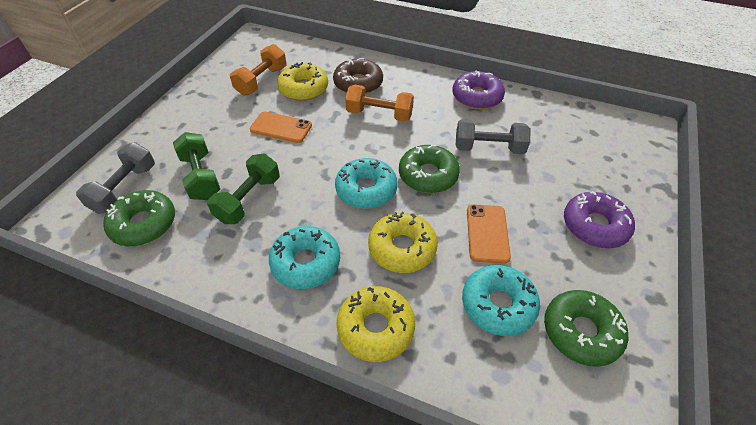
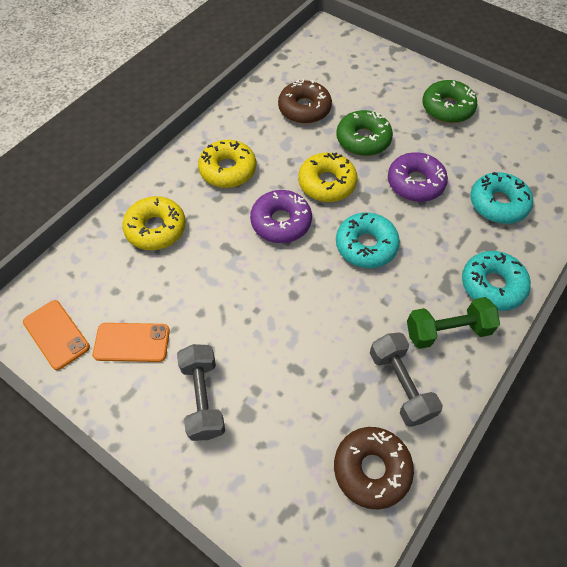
brown donut: 1 -> 2
green donut: 3 -> 2
green dumbbell: 2 -> 1
orange dumbbell: 2 -> 0

